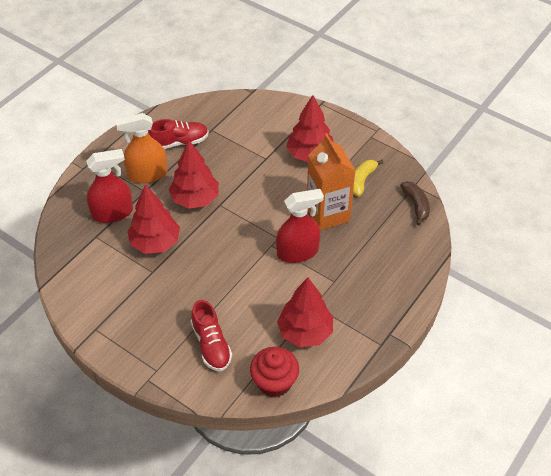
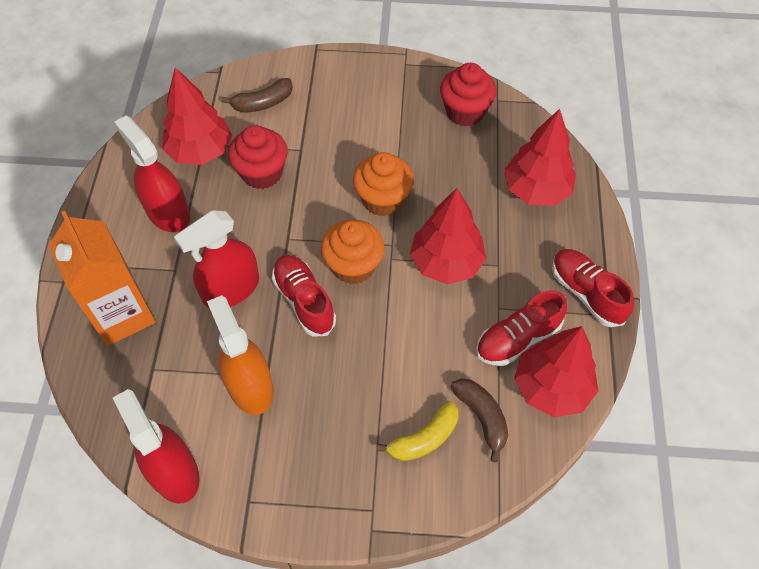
brown banana: 1 -> 2
orange cupcake: 0 -> 2
red cupcake: 1 -> 2
red shoe: 2 -> 3
red spray bottle: 2 -> 3

